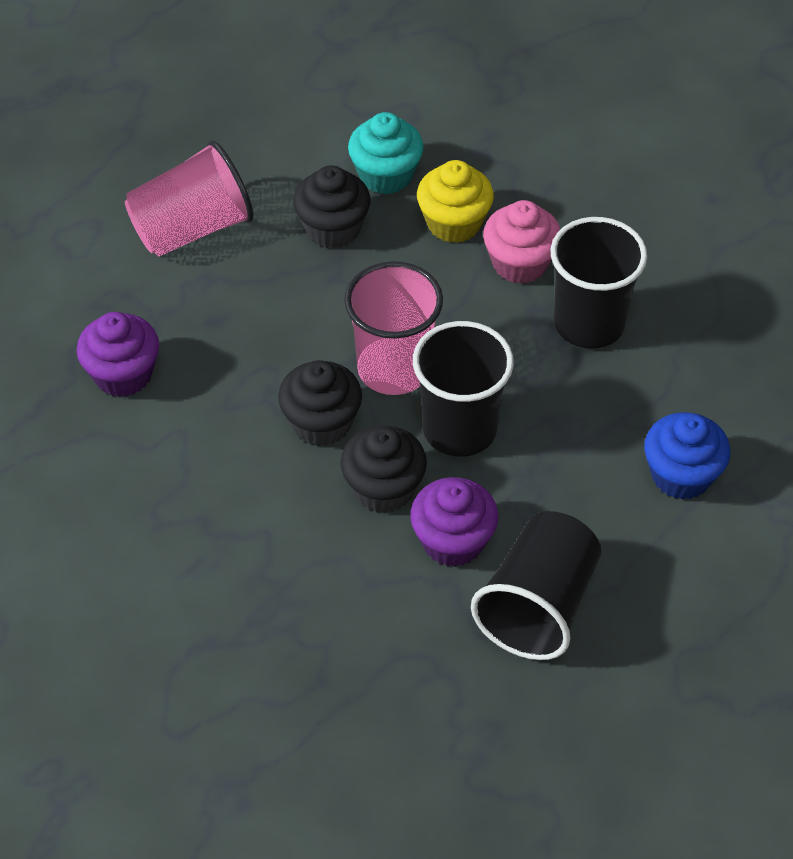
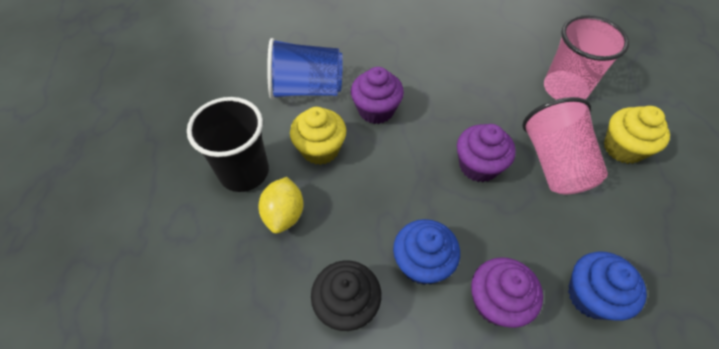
black cup: 3 -> 1
black cupcake: 3 -> 1
blue cup: 0 -> 1
blue cupcake: 1 -> 2
pink cupcake: 1 -> 0
purple cupcake: 2 -> 3
turquoise cupcake: 1 -> 0
yellow cupcake: 1 -> 2
yellow lemon: 0 -> 1

